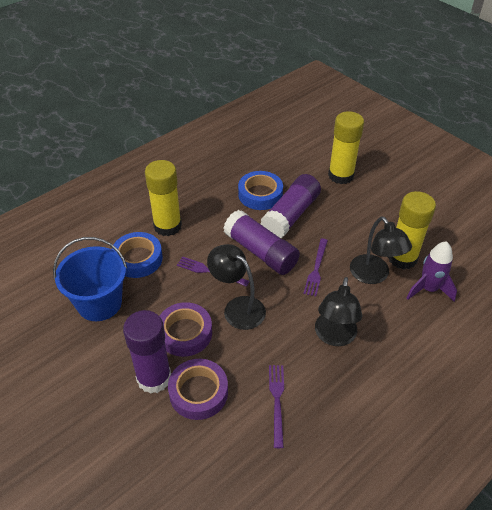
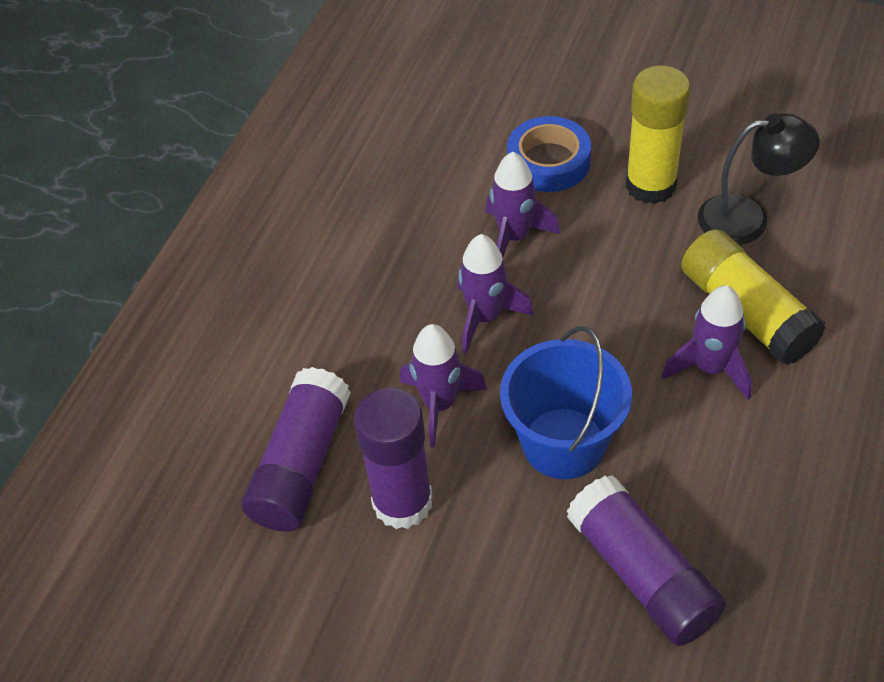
black lamp: 3 -> 1
blue tape: 2 -> 1
purple fork: 3 -> 0
purple rocket: 1 -> 4
purple tape: 2 -> 0
yellow glue stick: 3 -> 2

